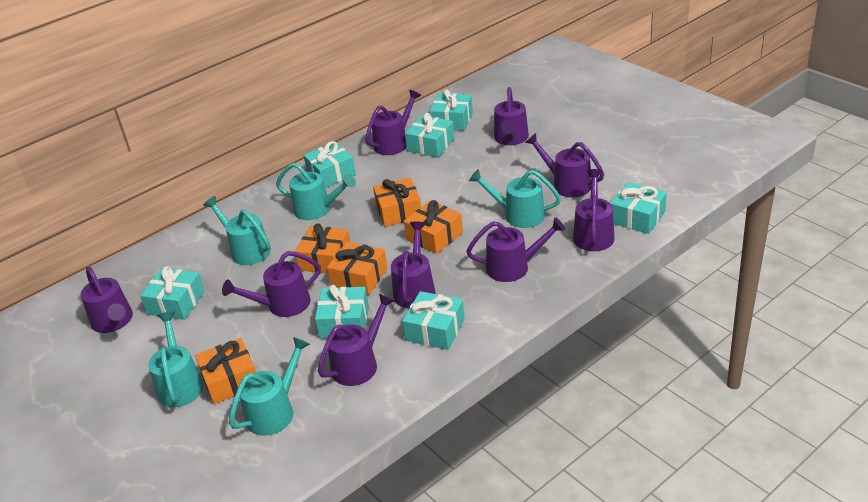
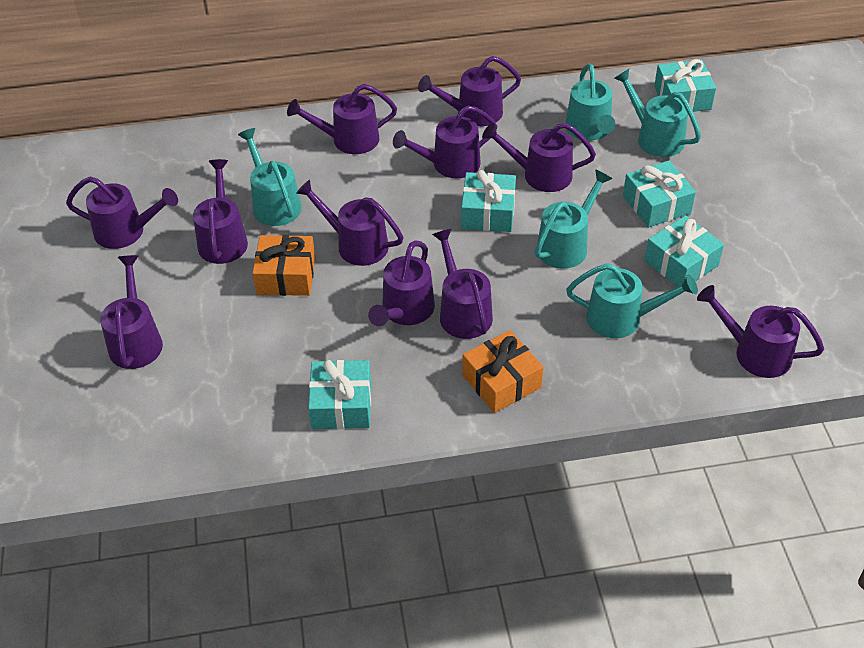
orange gift: 5 -> 2
purple watering can: 9 -> 11
turquoise gift: 7 -> 5

